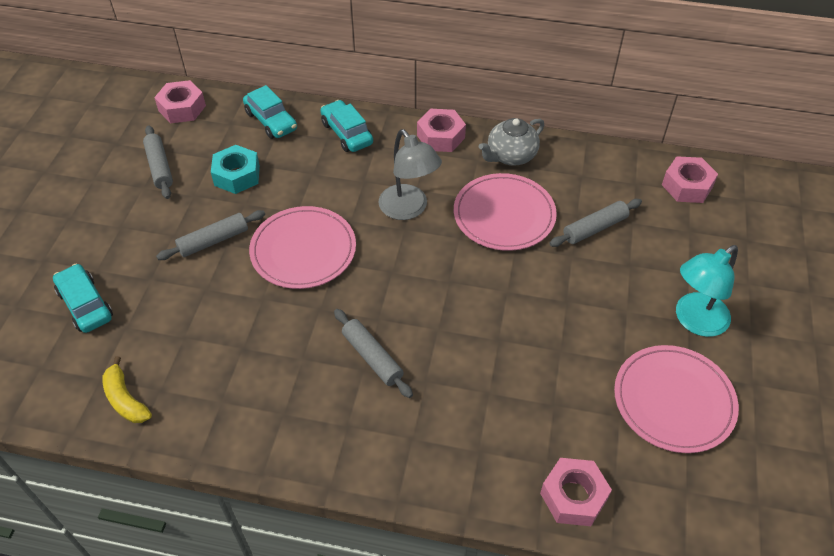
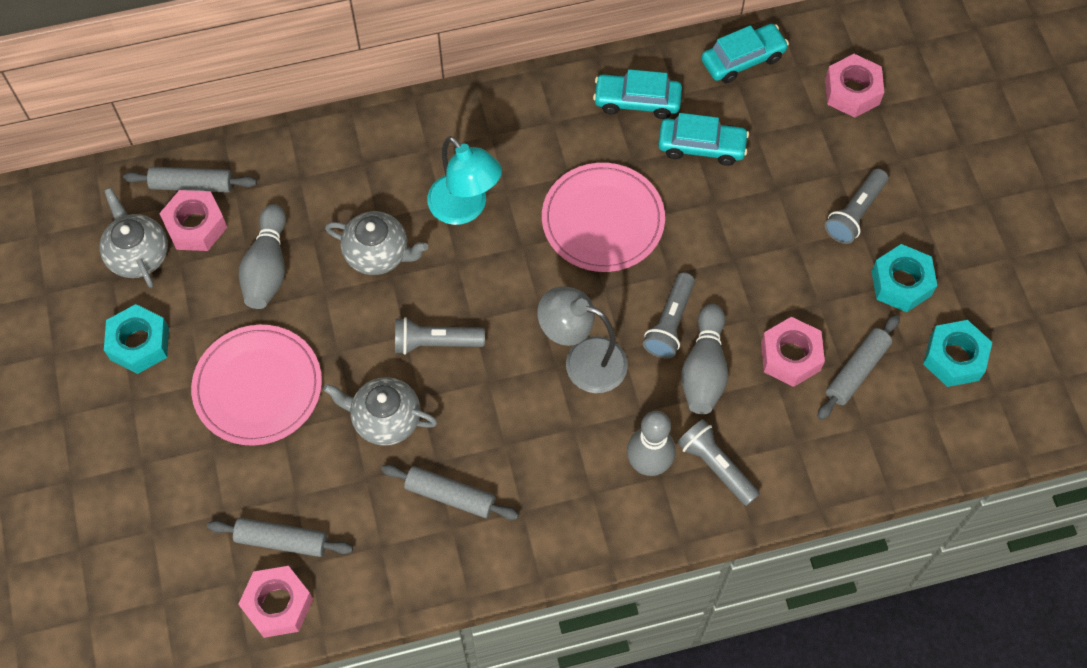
grey bowling pin: 0 -> 3
grey flashlight: 0 -> 4
grey teapot: 1 -> 3
pink plate: 3 -> 2
turquoise nut: 1 -> 3
yellow banana: 1 -> 0

